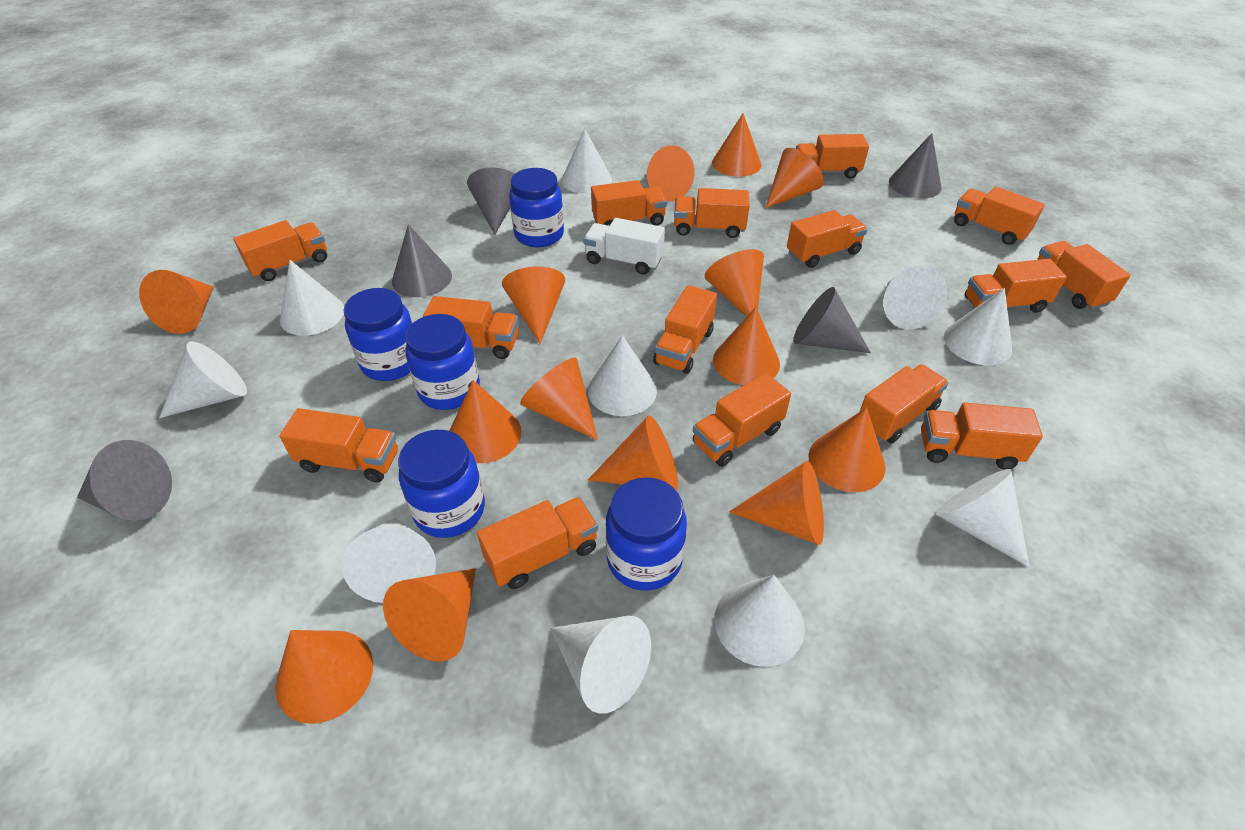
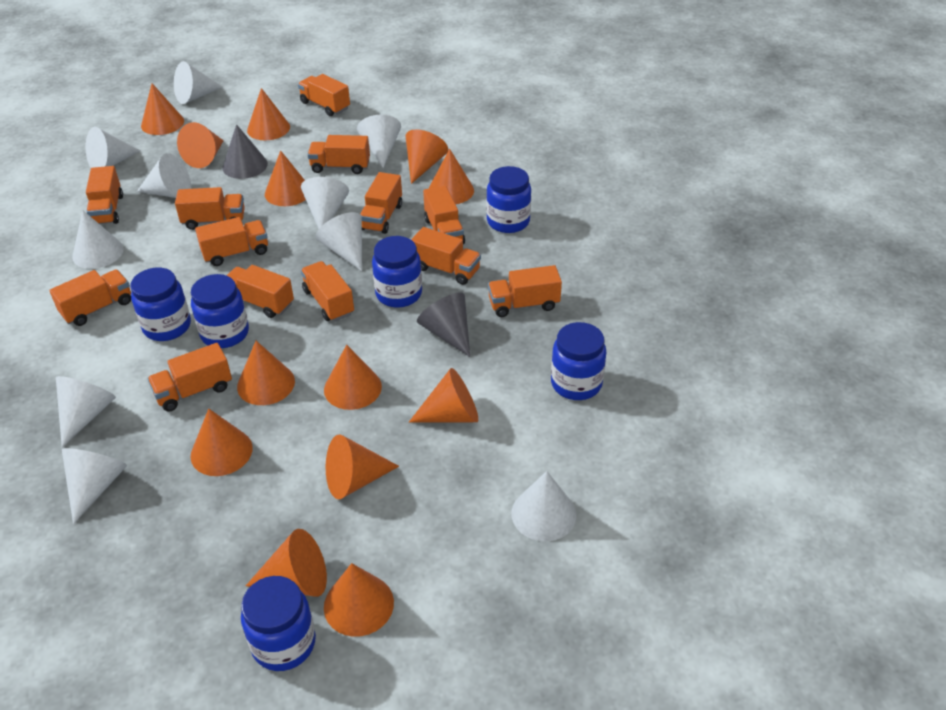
blue jar: 5 -> 6
grey cone: 5 -> 2
orange cone: 14 -> 13
orange truck: 15 -> 13
white truck: 1 -> 0

